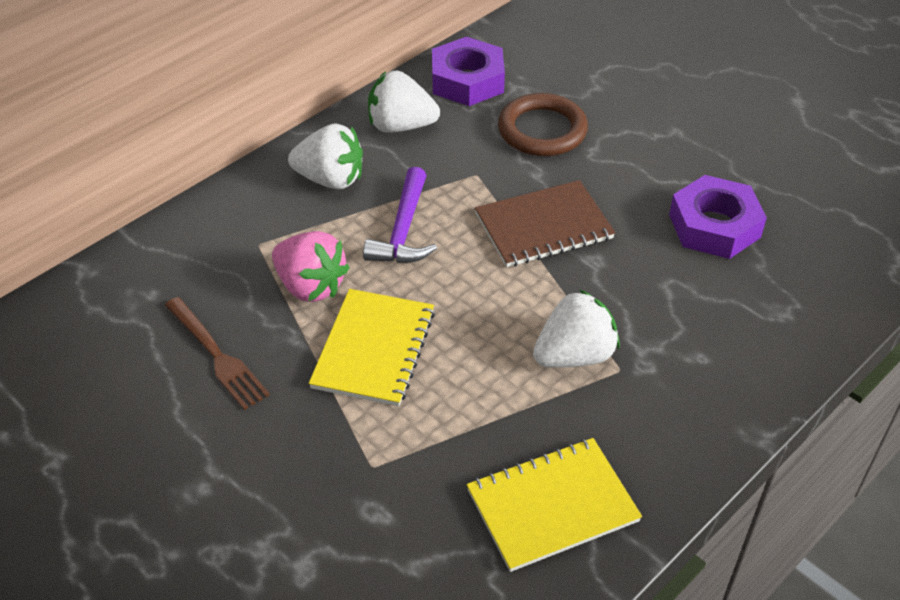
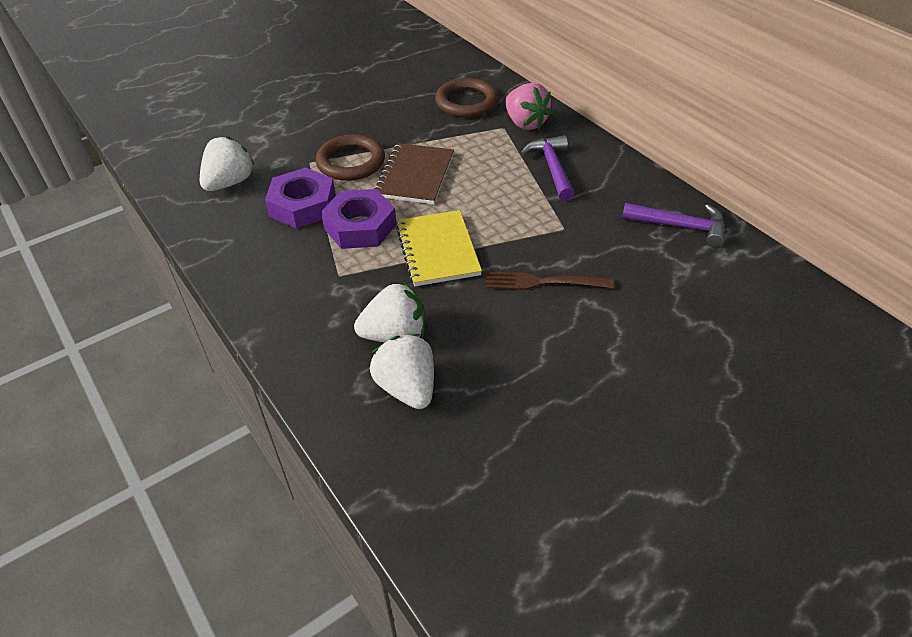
brown ring: 1 -> 2
purple hammer: 1 -> 2
yellow notebook: 2 -> 1

